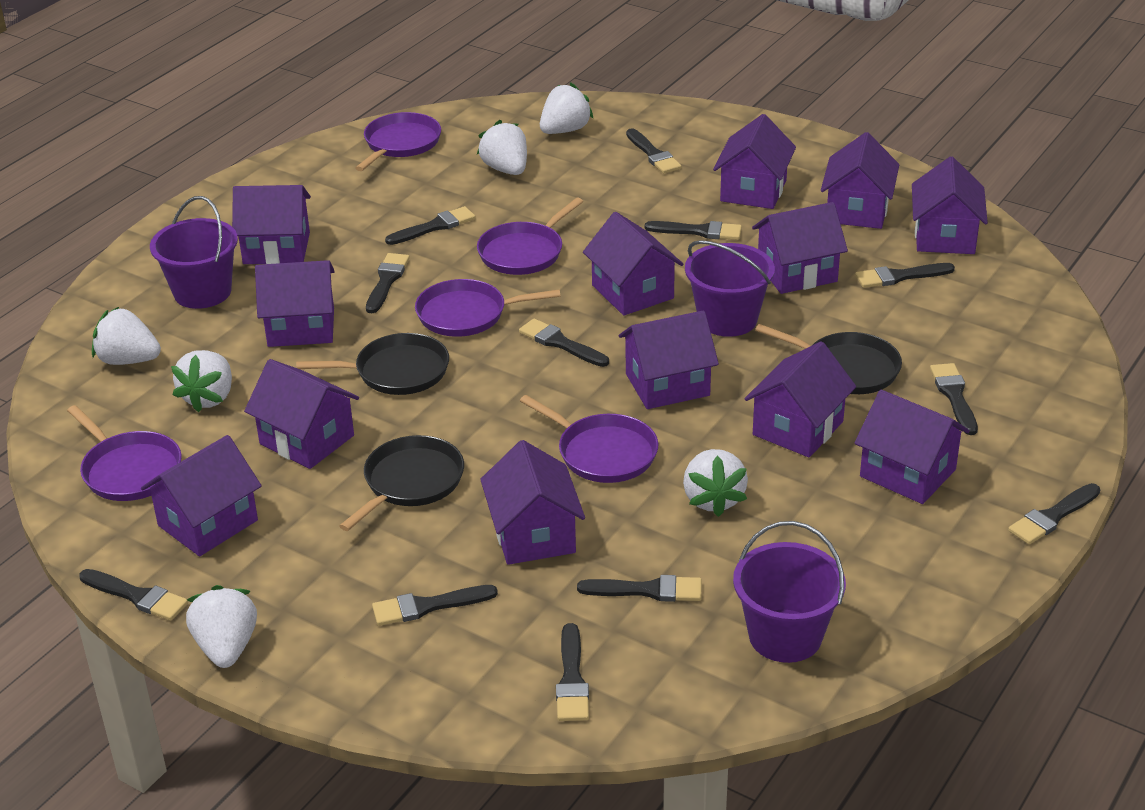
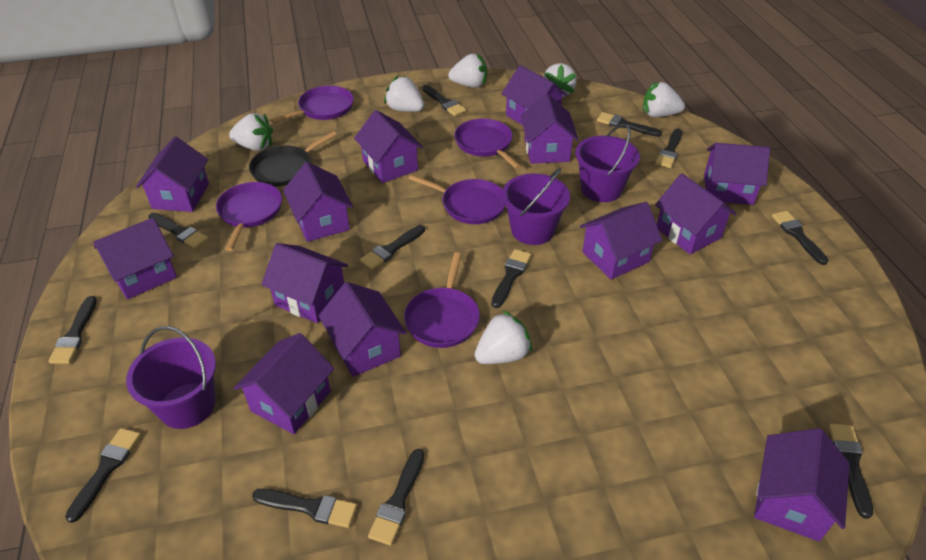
black pan: 3 -> 1

